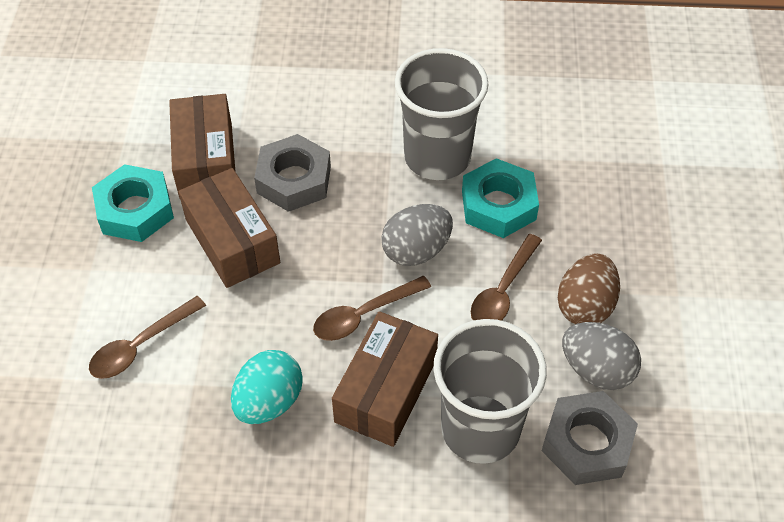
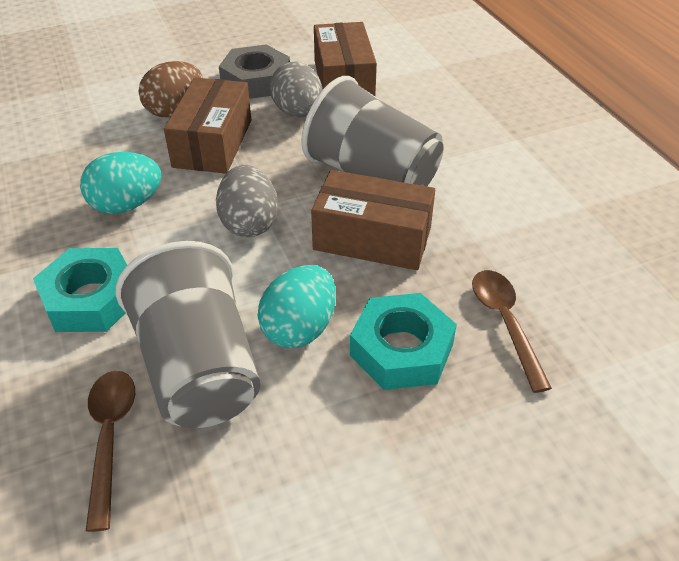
brown spoon: 3 -> 2
grey nut: 2 -> 1
turquoise egg: 1 -> 2

